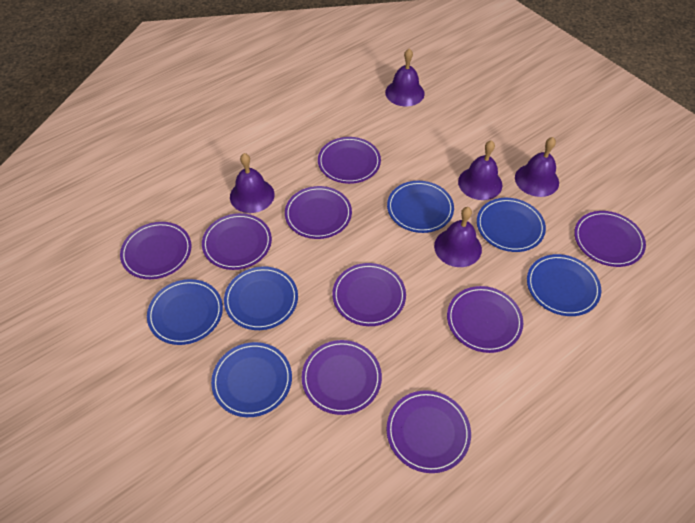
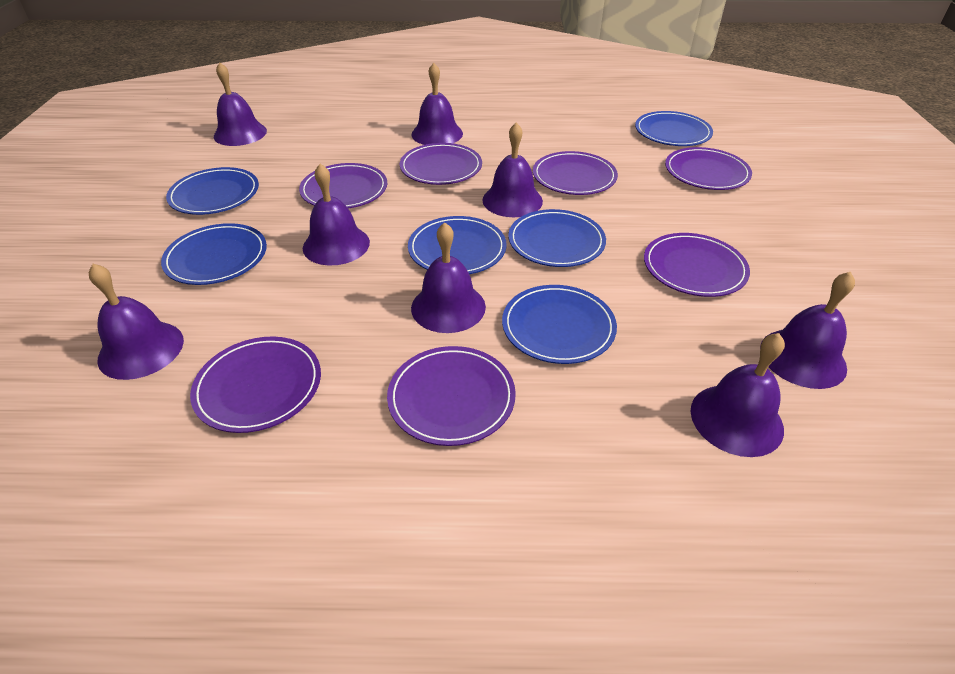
purple bell: 5 -> 8
purple plate: 9 -> 7

